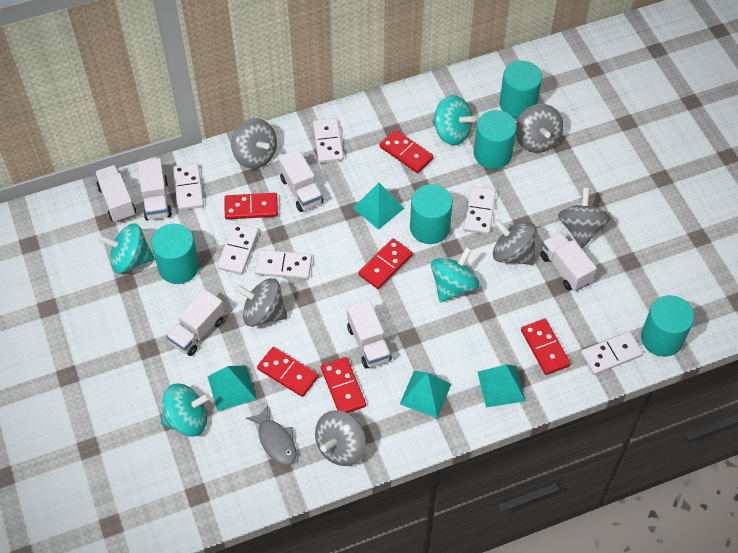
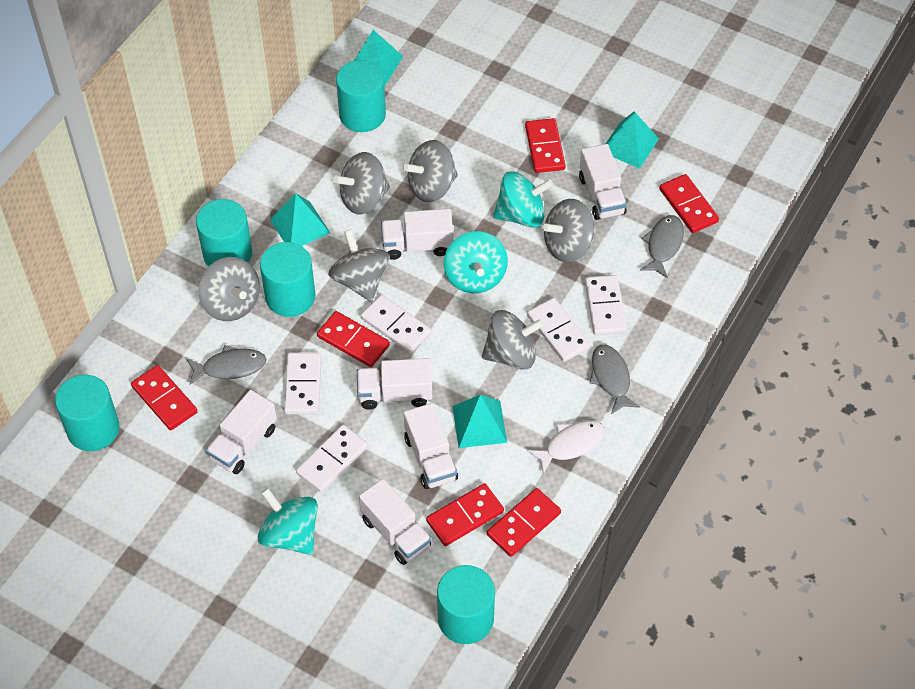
grey fish: 1 -> 3
turquoise spinning top: 4 -> 3
white domino: 6 -> 5
white fish: 0 -> 1

